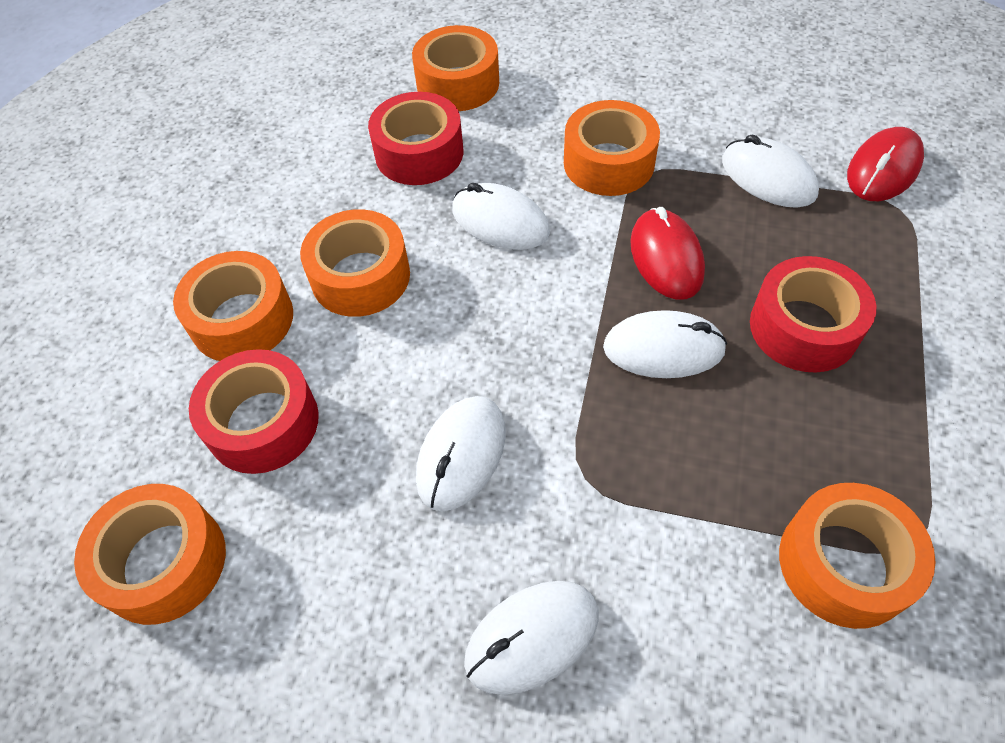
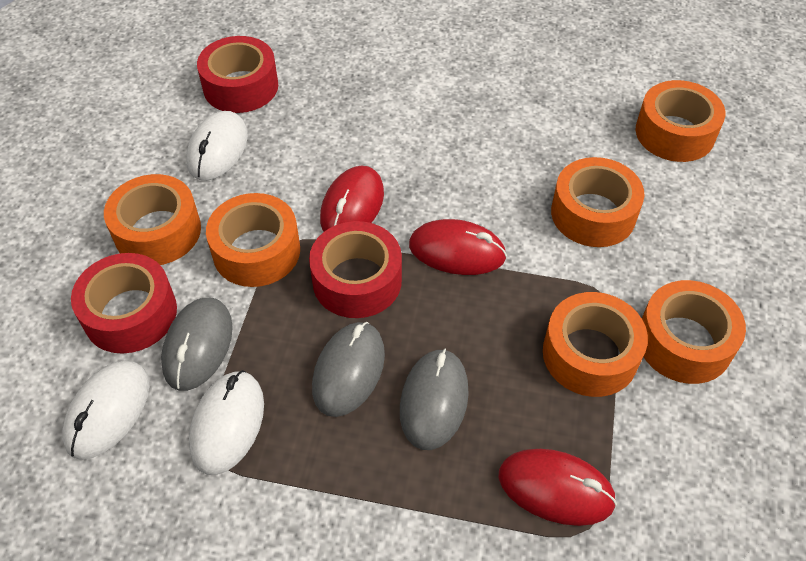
grey mouse: 0 -> 3
red mouse: 2 -> 3
white mouse: 5 -> 3

